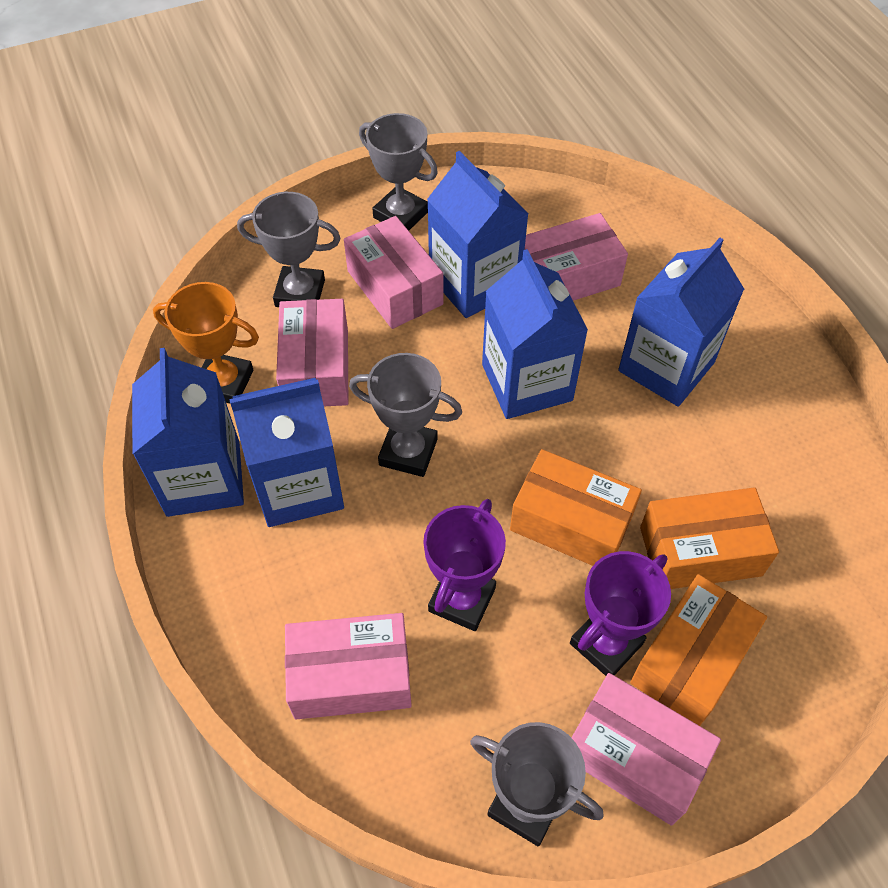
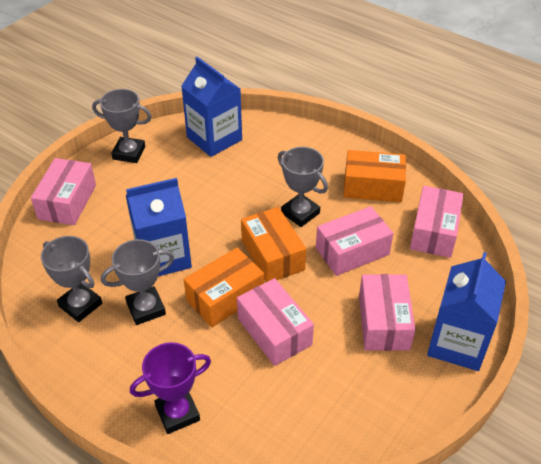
blue carton: 5 -> 3
orange trophy: 1 -> 0
purple trophy: 2 -> 1

